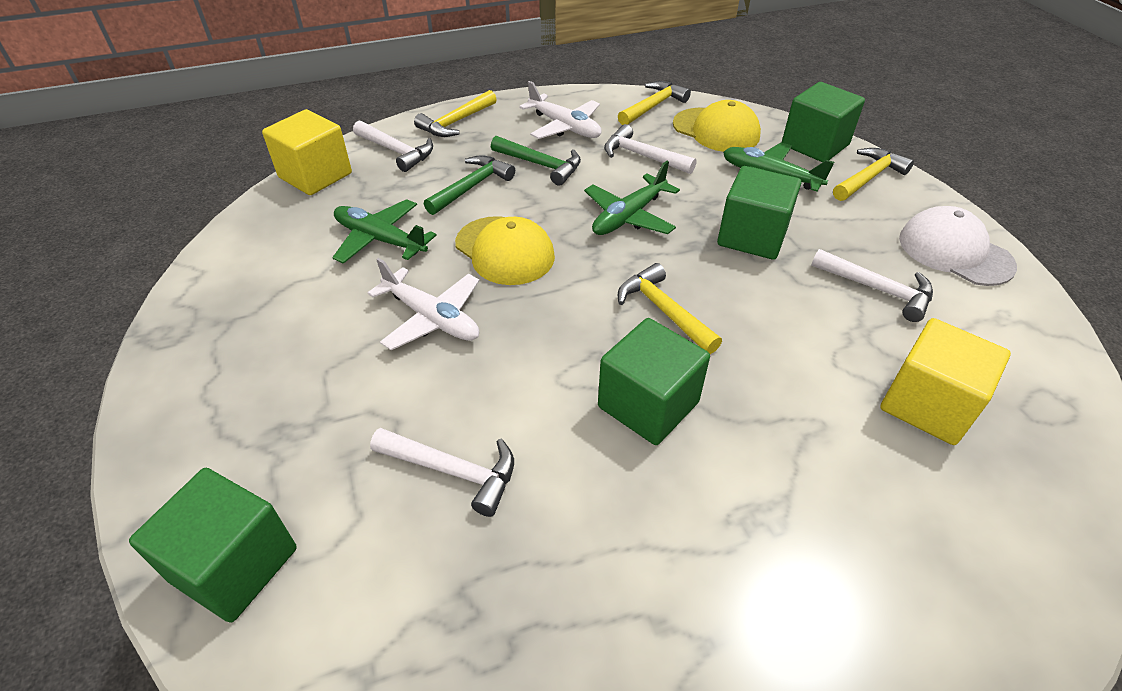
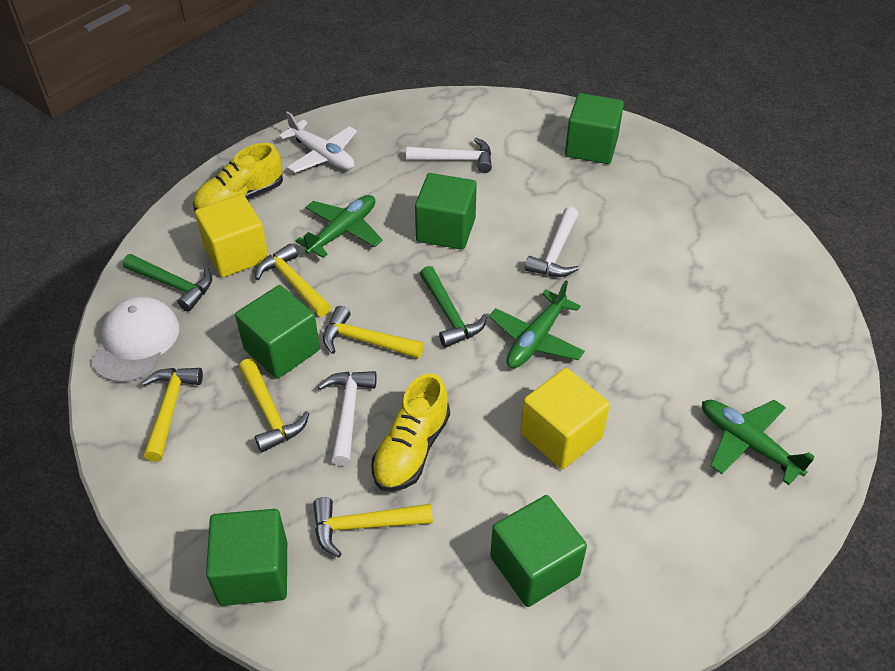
green cube: 4 -> 5
white hammer: 4 -> 3
white plane: 2 -> 1
yellow cap: 2 -> 0
yellow hammer: 4 -> 5
yellow shoe: 0 -> 2

